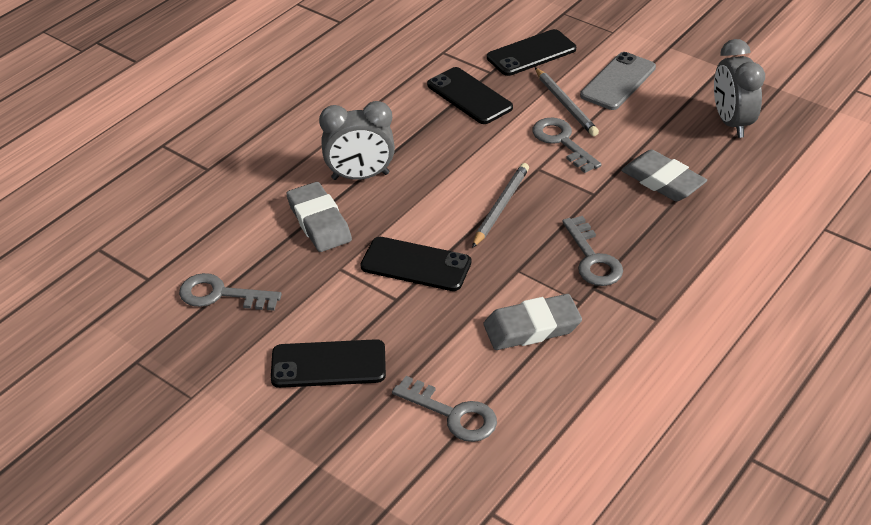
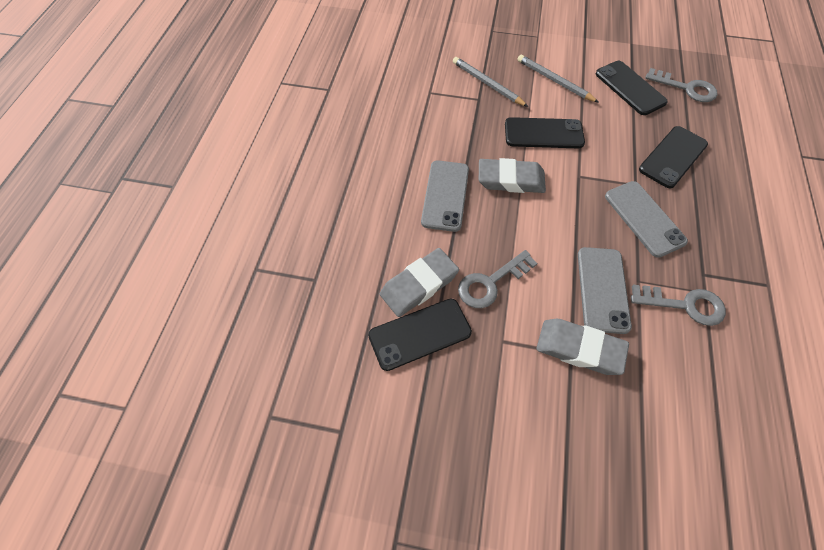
grey clock: 2 -> 0
grey key: 4 -> 3
grey phone: 1 -> 3

